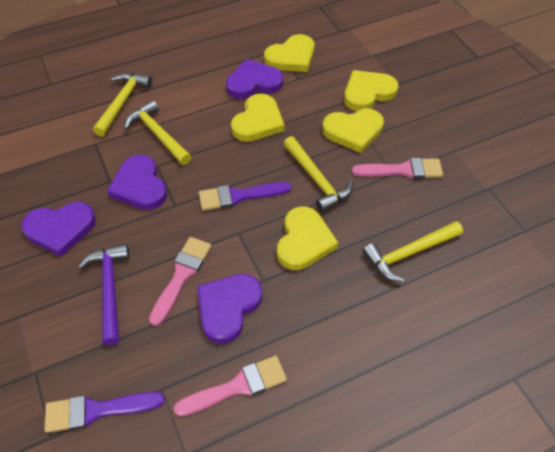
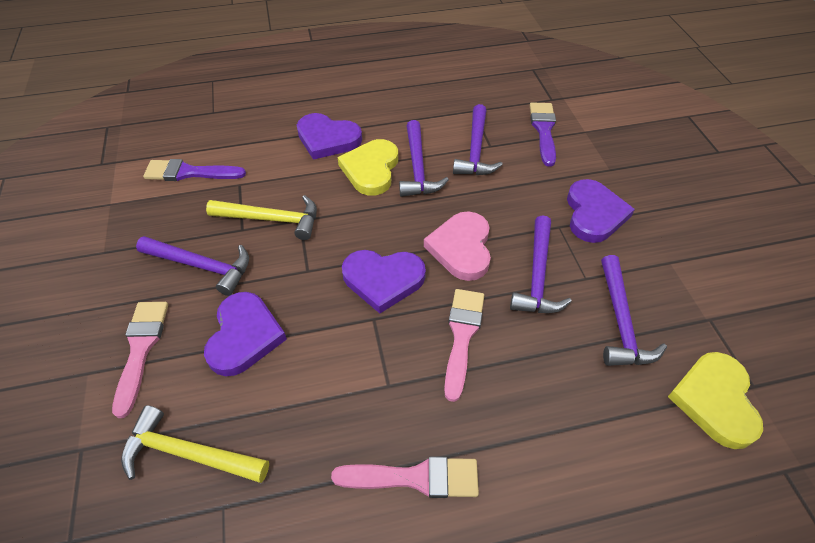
pink heart: 0 -> 1
purple hammer: 1 -> 5
yellow hammer: 4 -> 2
yellow heart: 5 -> 2

